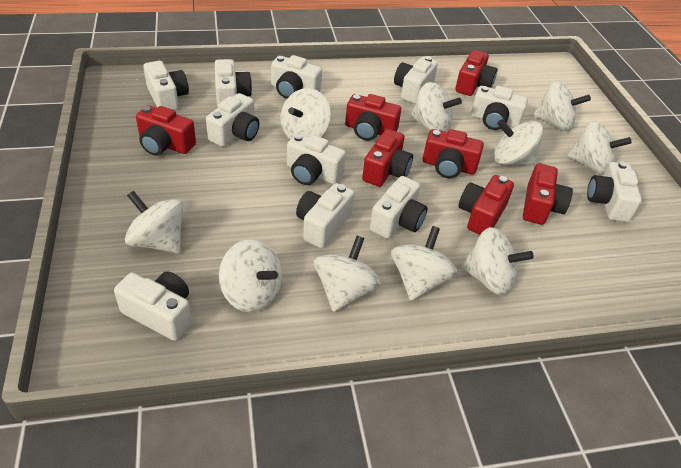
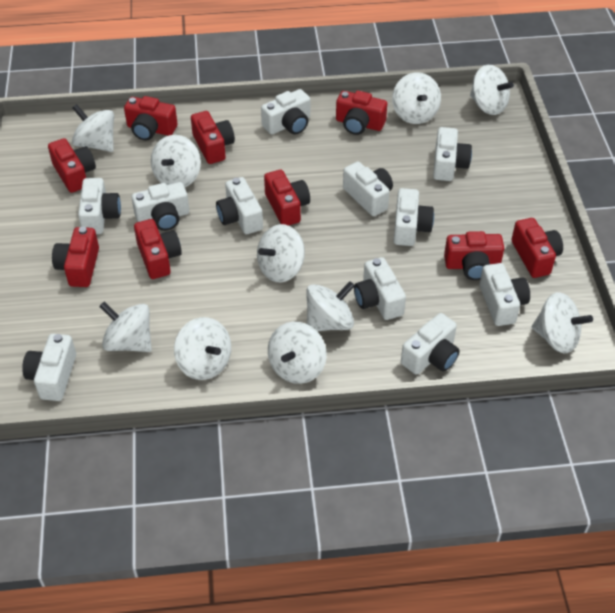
red camera: 7 -> 9

